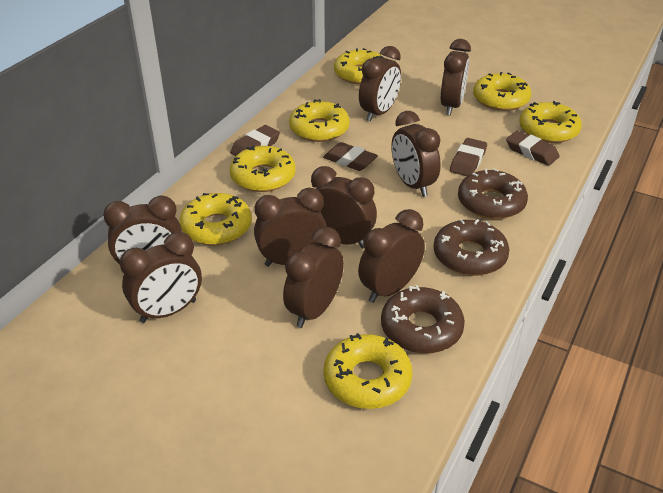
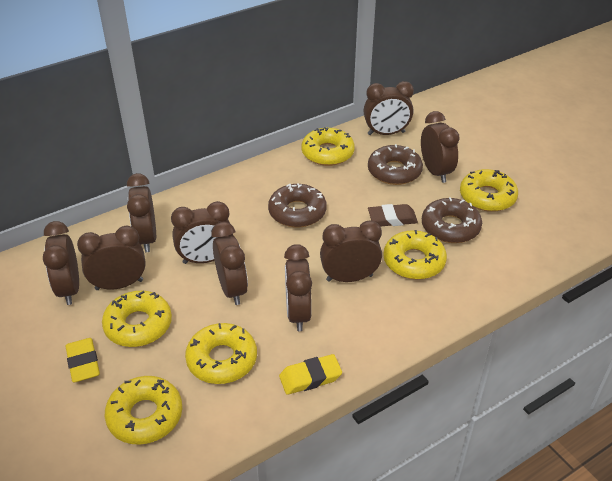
brown eraser: 4 -> 1
yellow donut: 7 -> 6
yellow eraser: 0 -> 2

